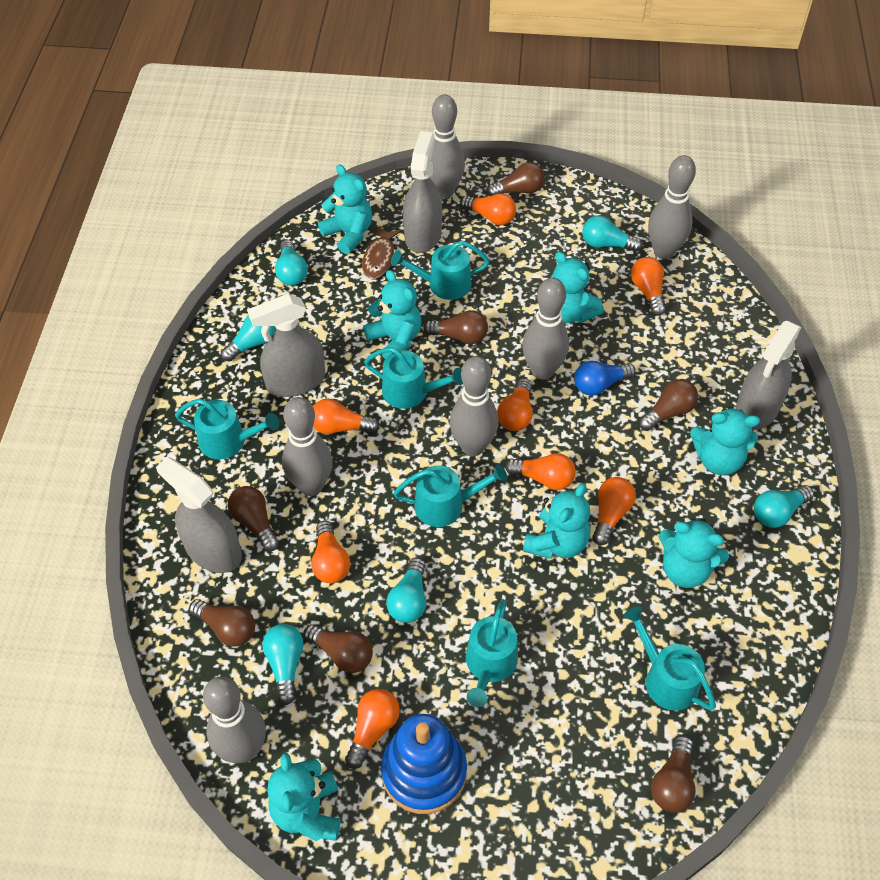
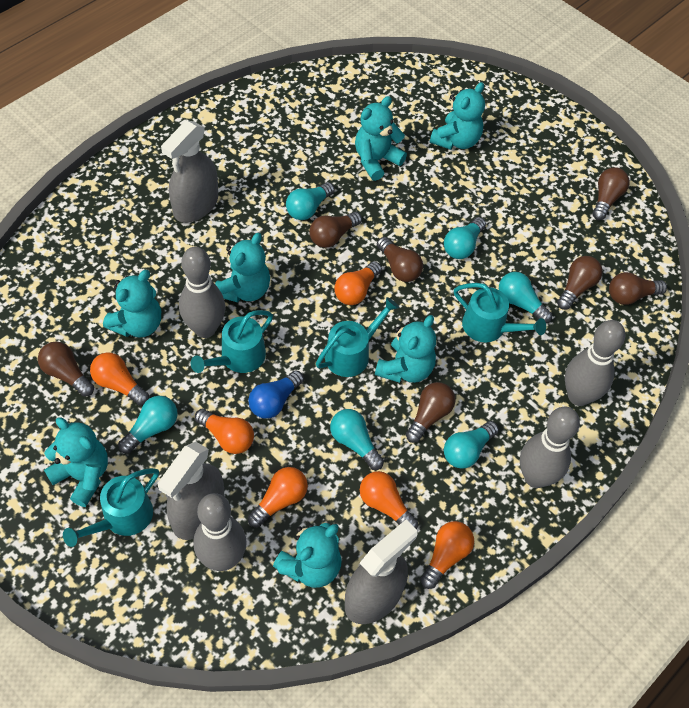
blue stacking toy: 1 -> 0
brown fish: 1 -> 0
grey bowling pin: 6 -> 4
grey spray bottle: 4 -> 3
orange light bulb: 8 -> 6
turquoise watering can: 6 -> 4

